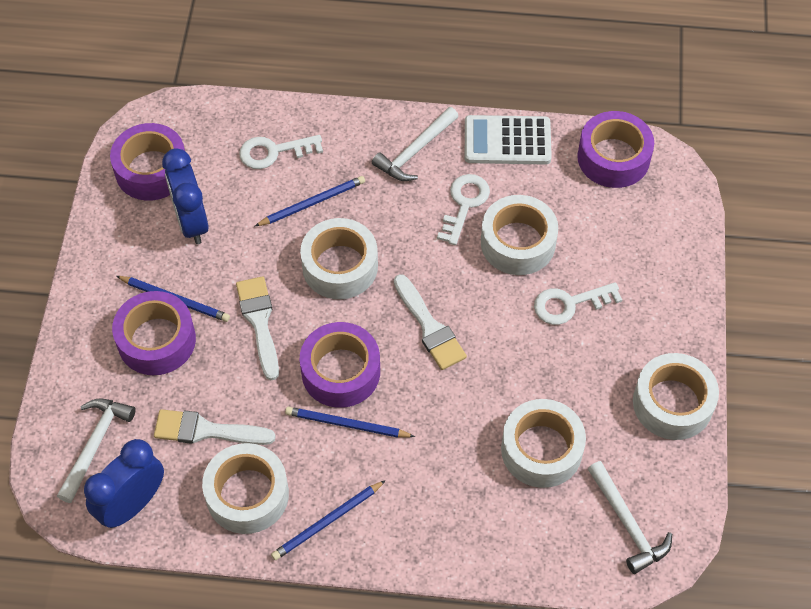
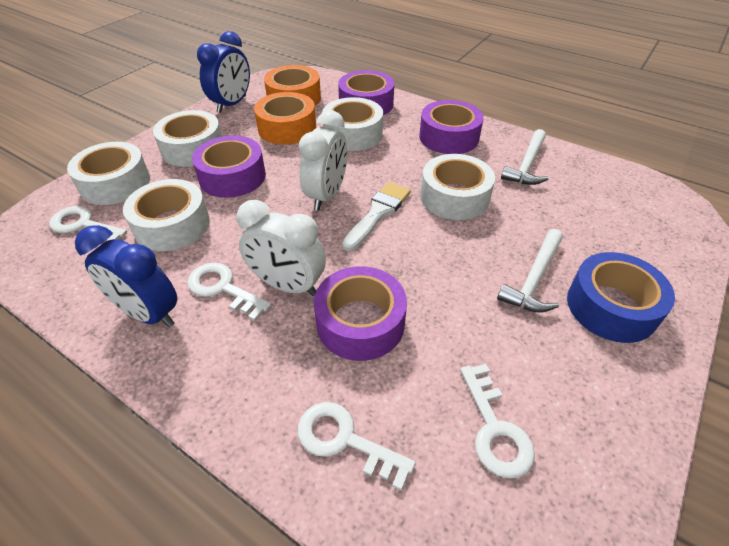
blue pencil: 4 -> 0
blue tape: 0 -> 1
orange tape: 0 -> 2
white brush: 3 -> 1
white calculator: 1 -> 0
white clock: 0 -> 2
white hammer: 3 -> 2
white key: 3 -> 4

